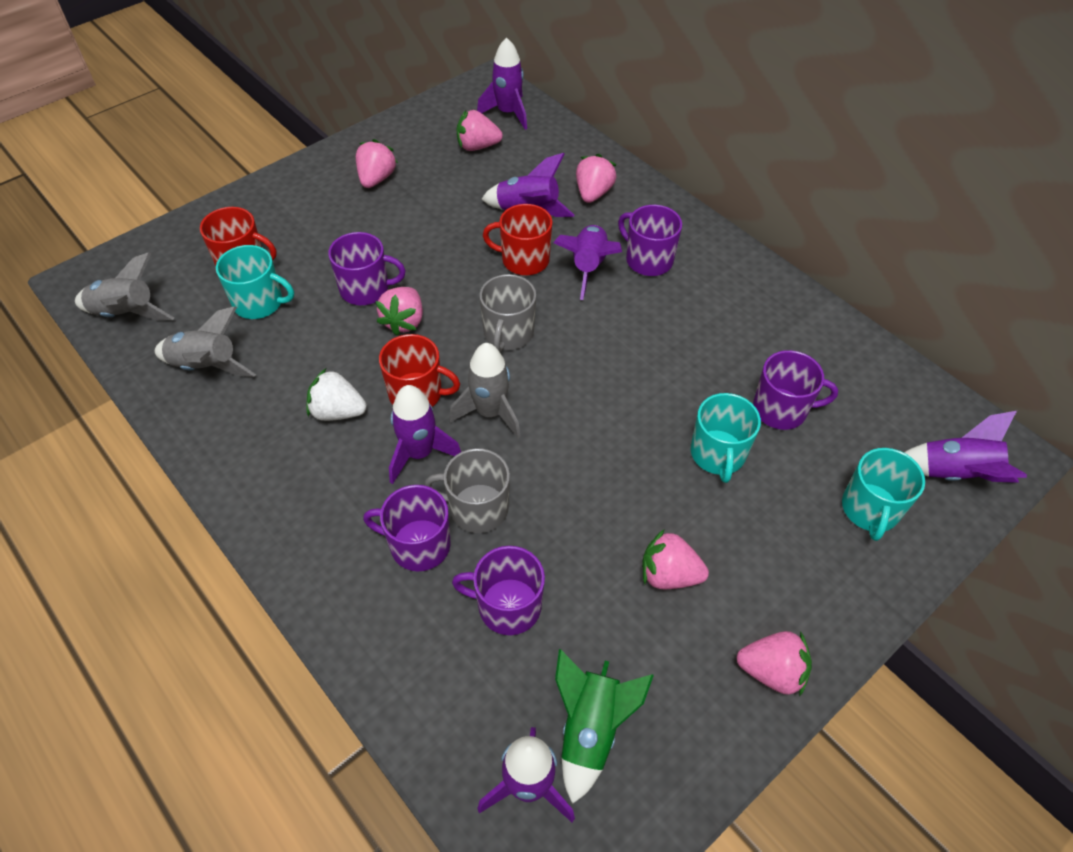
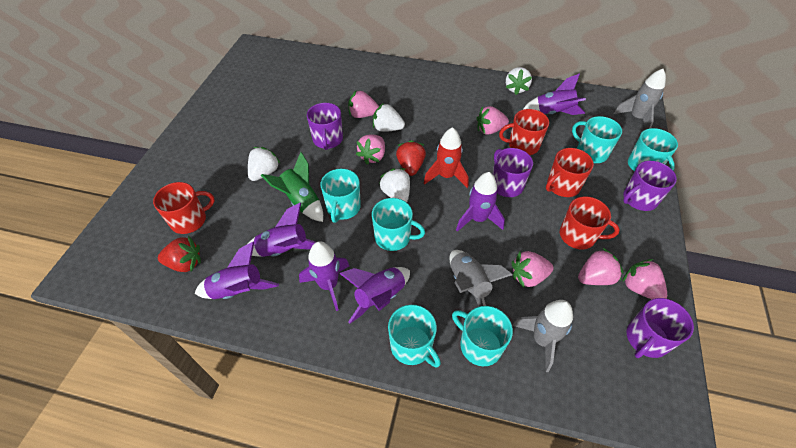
grey mug: 2 -> 0
purple mug: 5 -> 4
red mug: 3 -> 4
red rocket: 0 -> 1
red strawberry: 0 -> 2
turquoise mug: 3 -> 6
white strawberry: 1 -> 4

